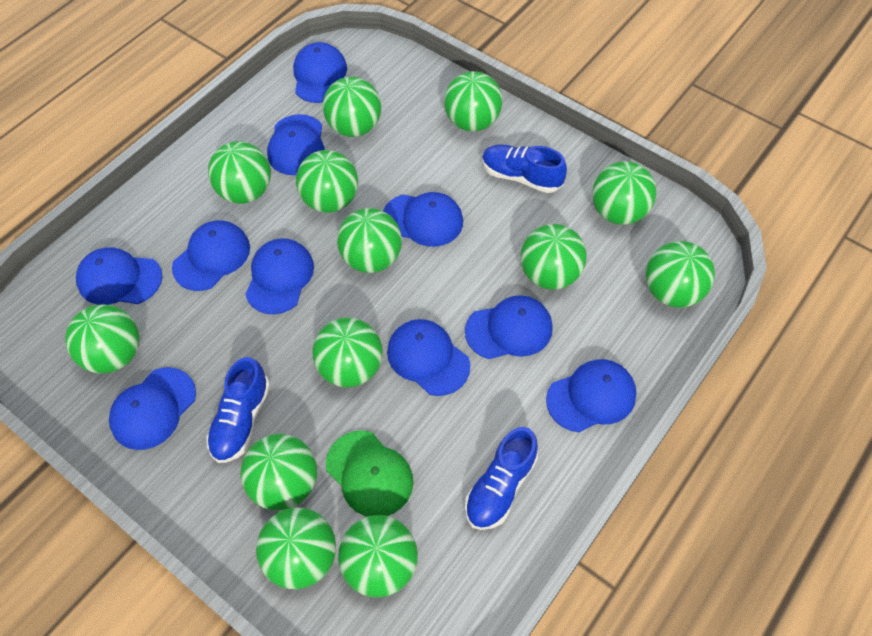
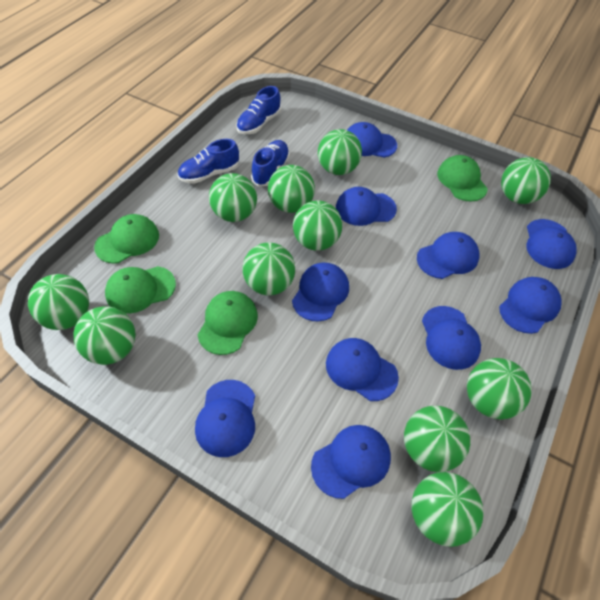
green ball: 13 -> 11
green cap: 1 -> 4

